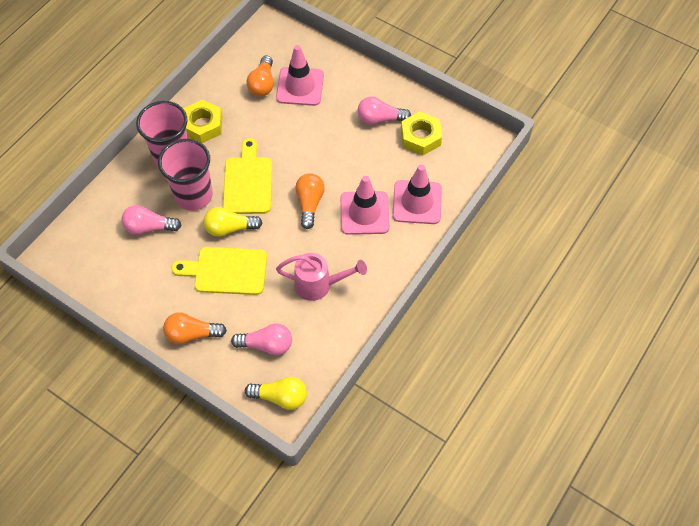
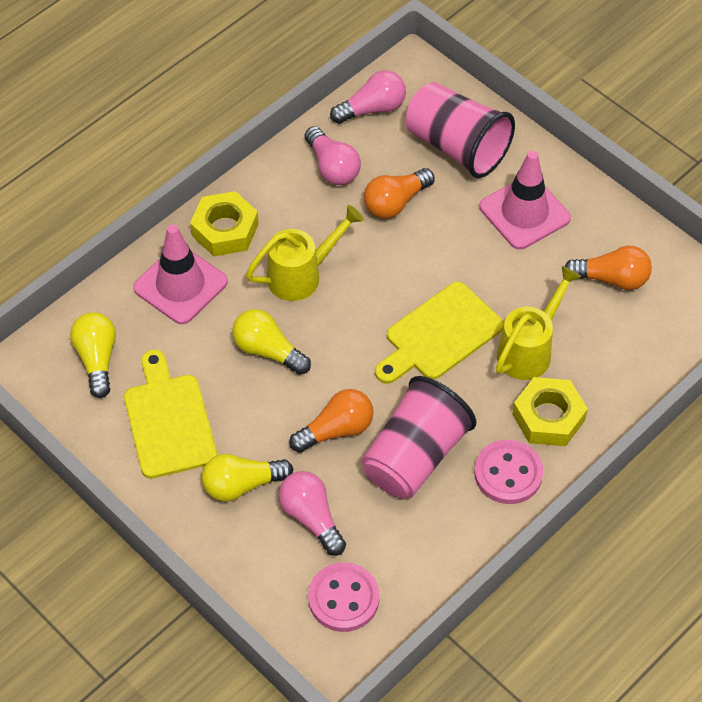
pink button: 0 -> 2
pink traffic cone: 3 -> 2
pink watering can: 1 -> 0
yellow light bulb: 2 -> 3
yellow watering can: 0 -> 2

